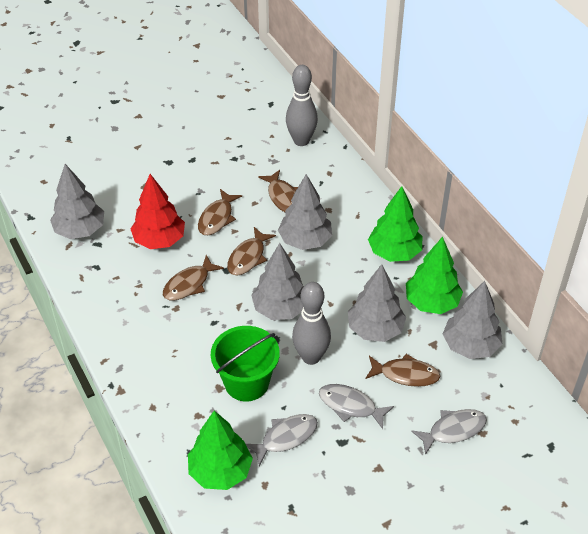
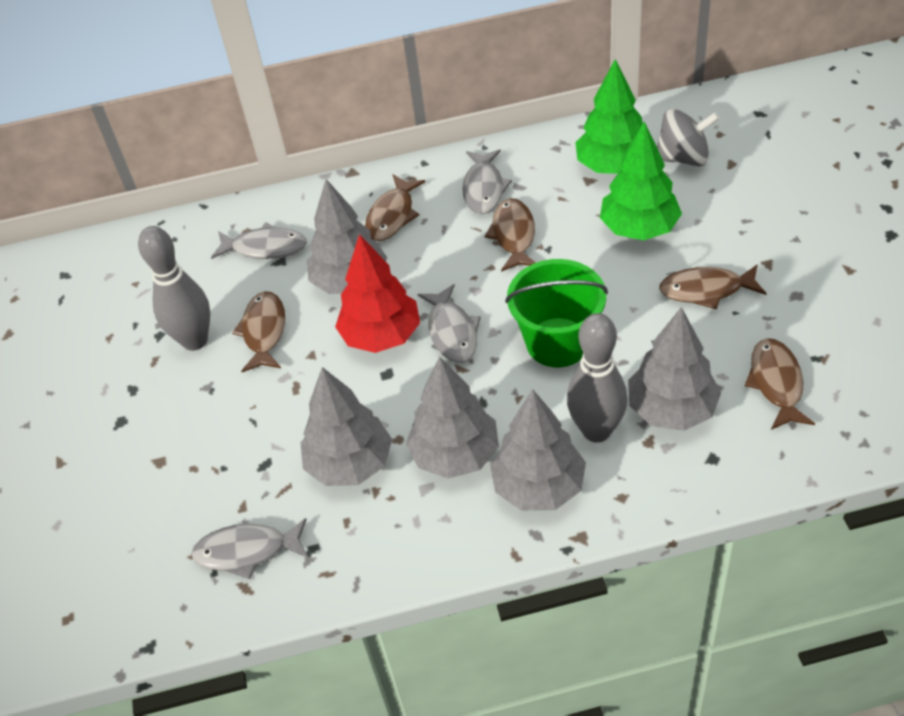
green tree: 3 -> 2
grey fish: 3 -> 4
grey spinning top: 0 -> 1

